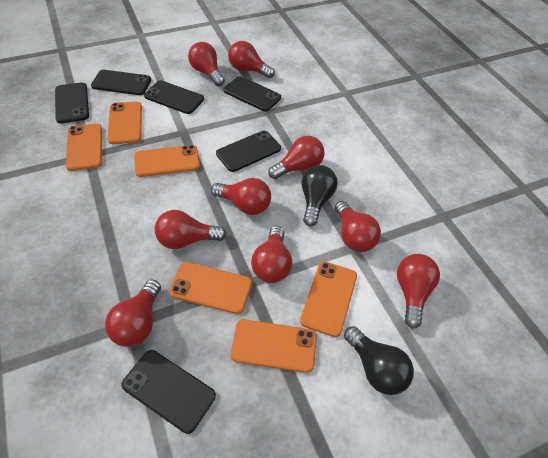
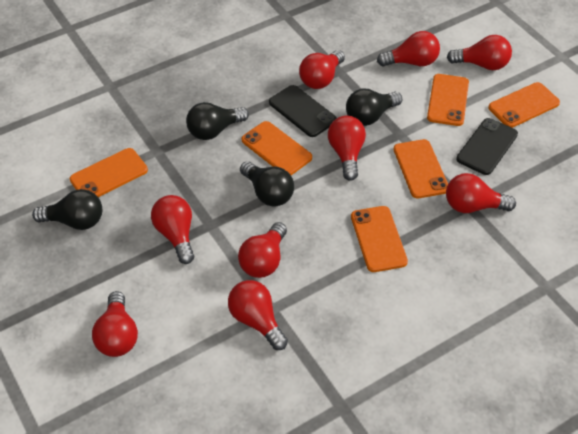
black light bulb: 2 -> 4
black phone: 6 -> 2

